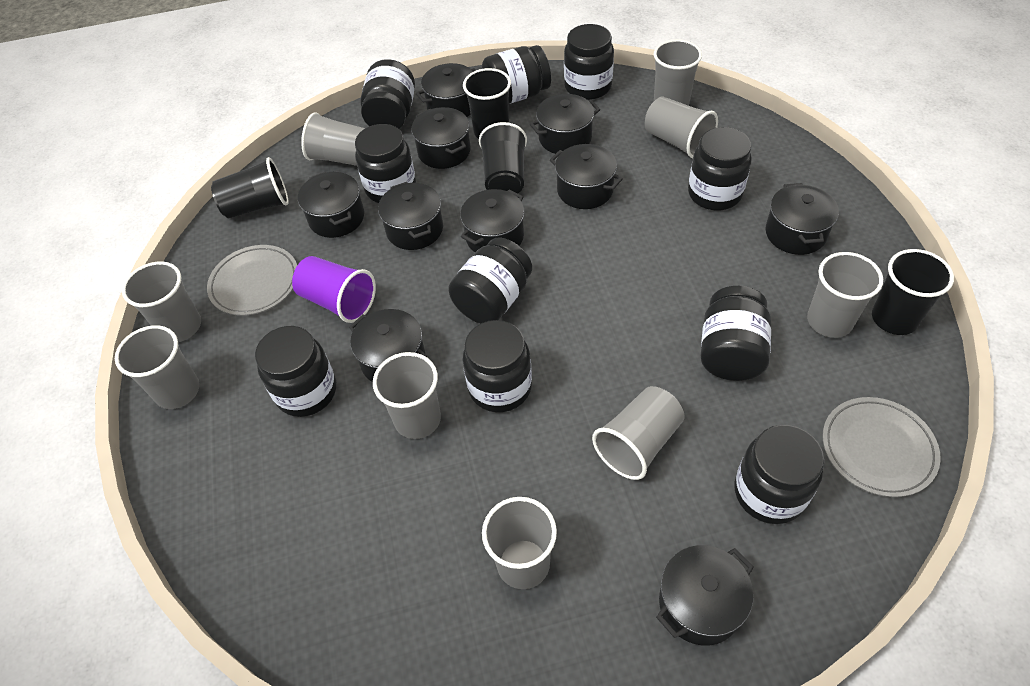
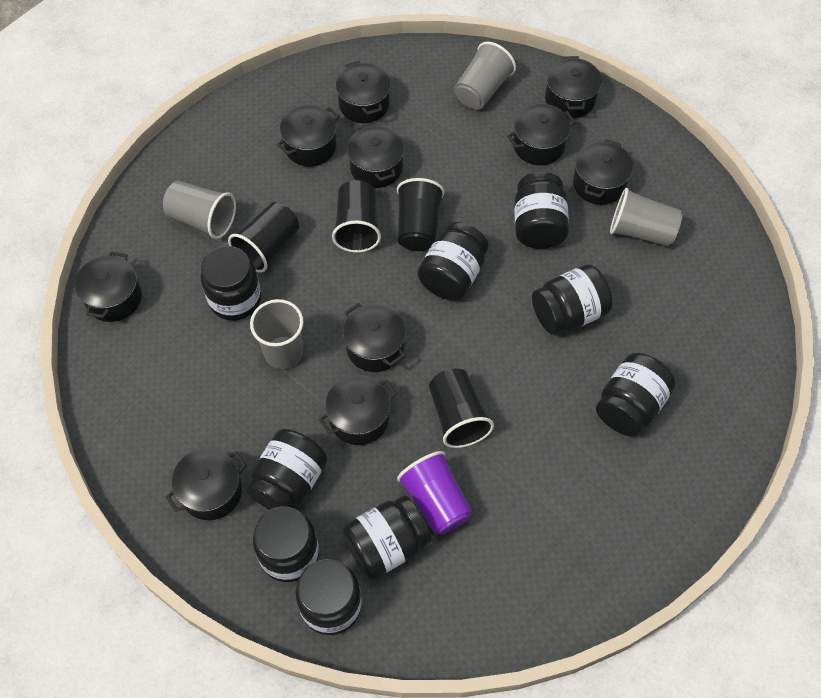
black jar: 10 -> 9
grey cup: 9 -> 4
grey plate: 2 -> 0

